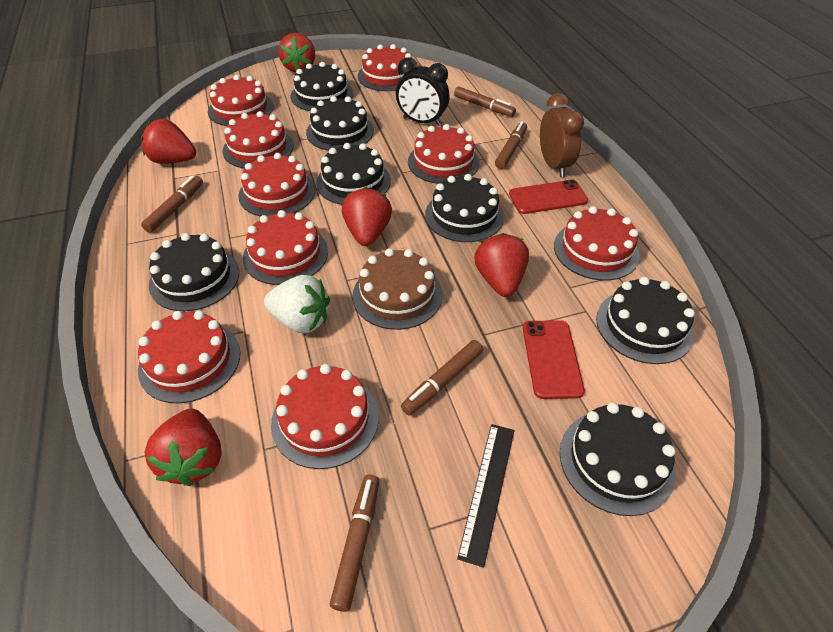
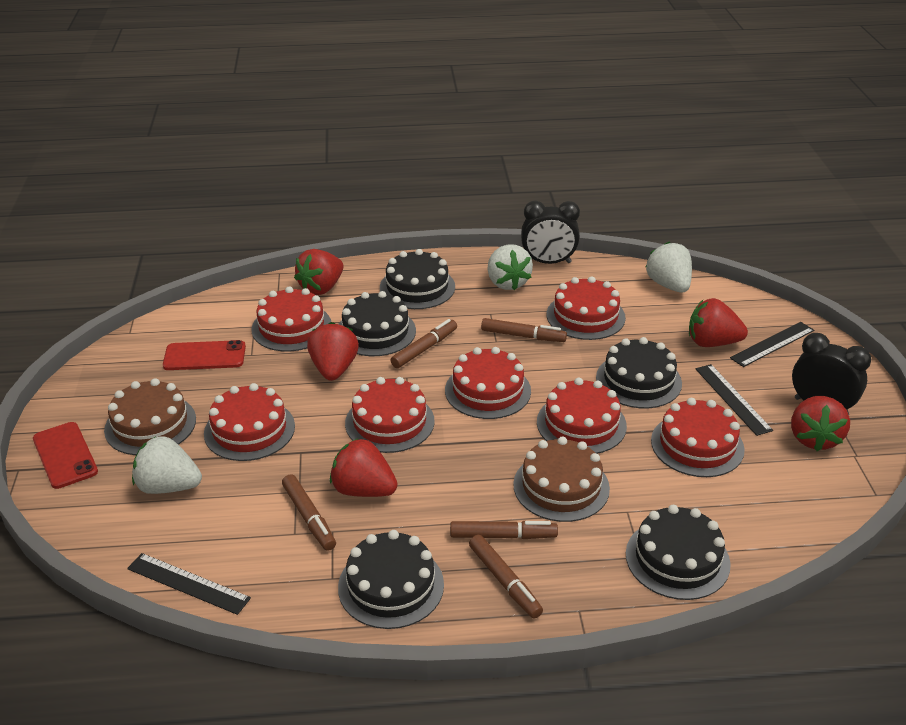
black cake: 7 -> 5
black clock: 1 -> 2
black ruler: 1 -> 3
brown cake: 1 -> 2
brown clock: 1 -> 0
red cake: 9 -> 7
white strawberry: 1 -> 3

